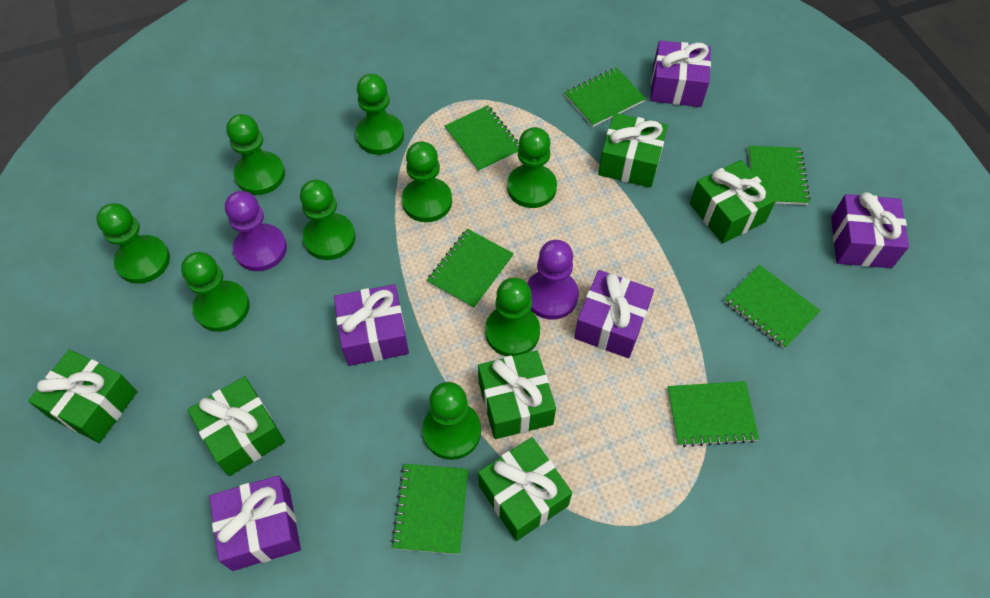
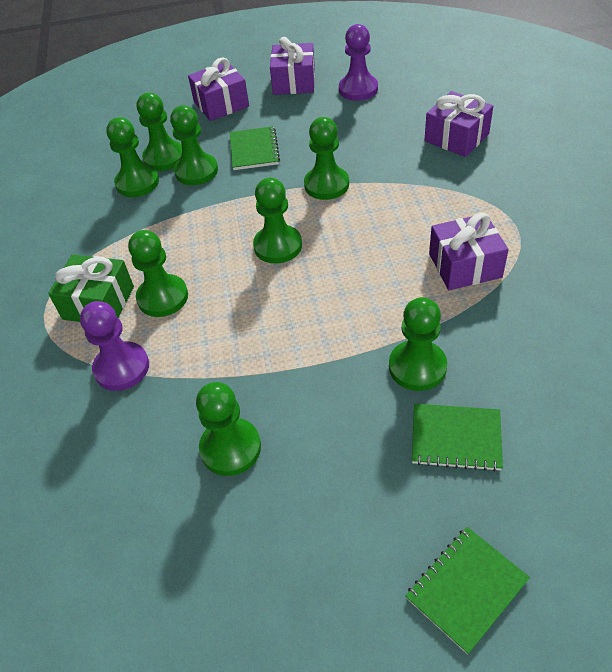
green gift: 6 -> 1
green notebook: 7 -> 3
green pawn: 9 -> 8
purple gift: 5 -> 4

